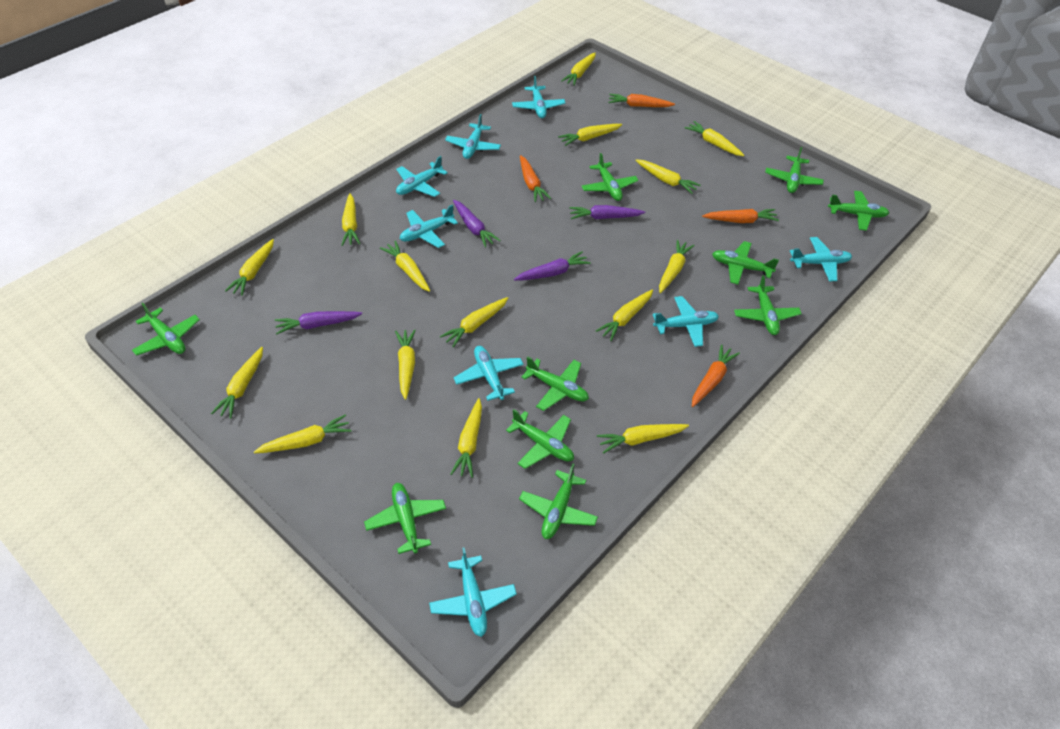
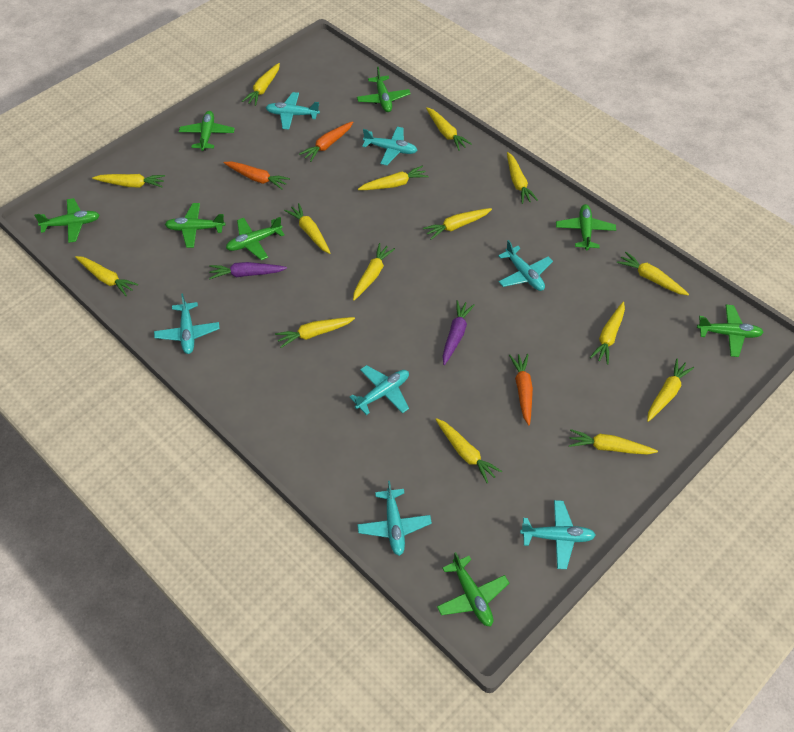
green plane: 10 -> 8
orange carrot: 4 -> 3
purple carrot: 4 -> 2
turquoise plane: 8 -> 7

